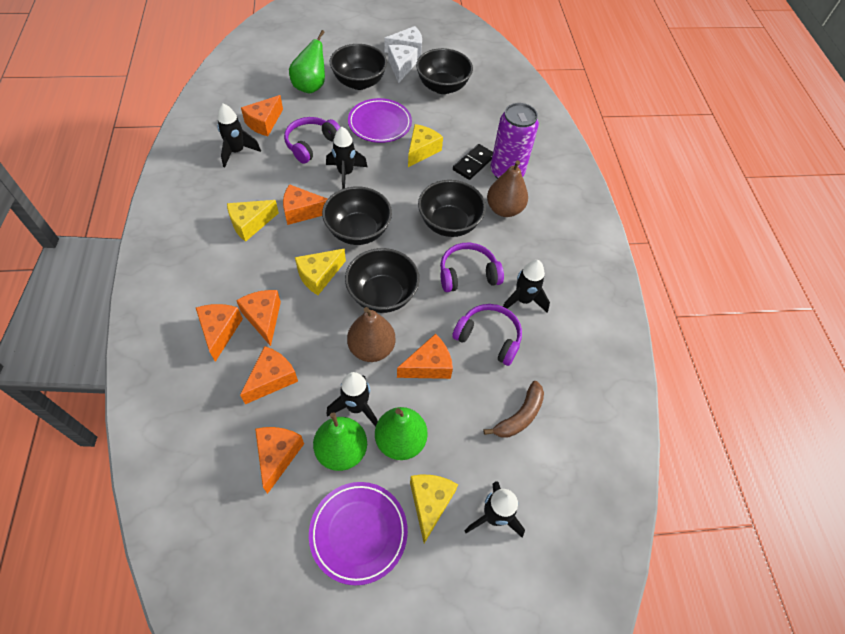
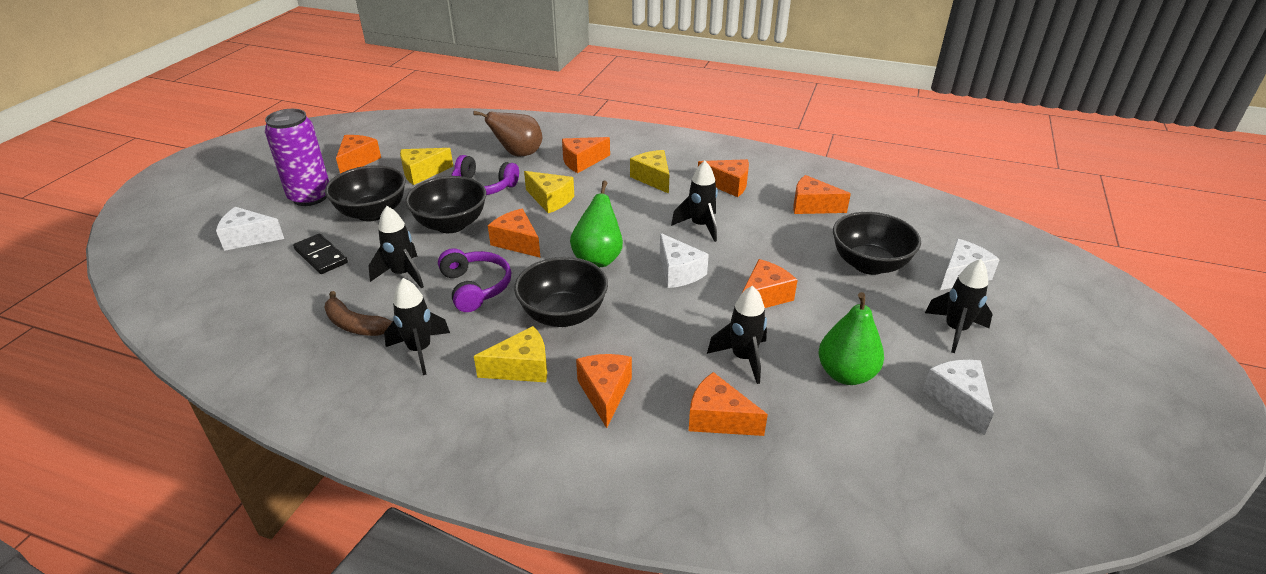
black bowl: 5 -> 4
brown pear: 2 -> 1
green pear: 3 -> 2
orange cheese: 7 -> 8
purple headphones: 3 -> 2
purple plate: 2 -> 0
white cheese: 2 -> 4

